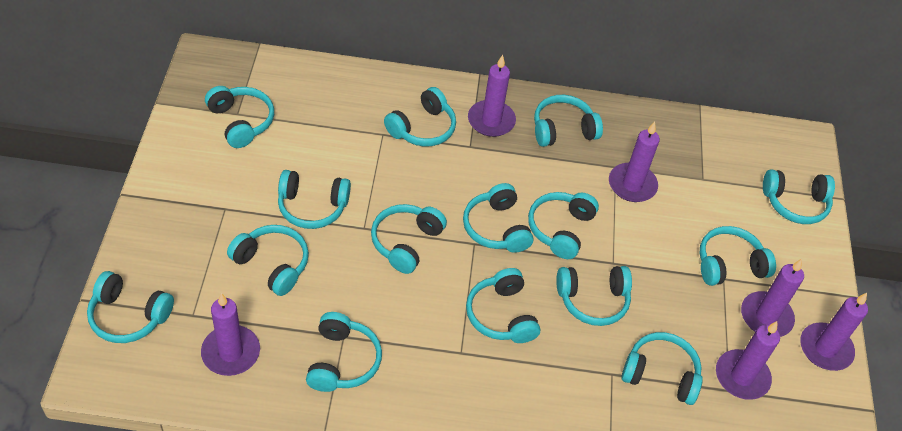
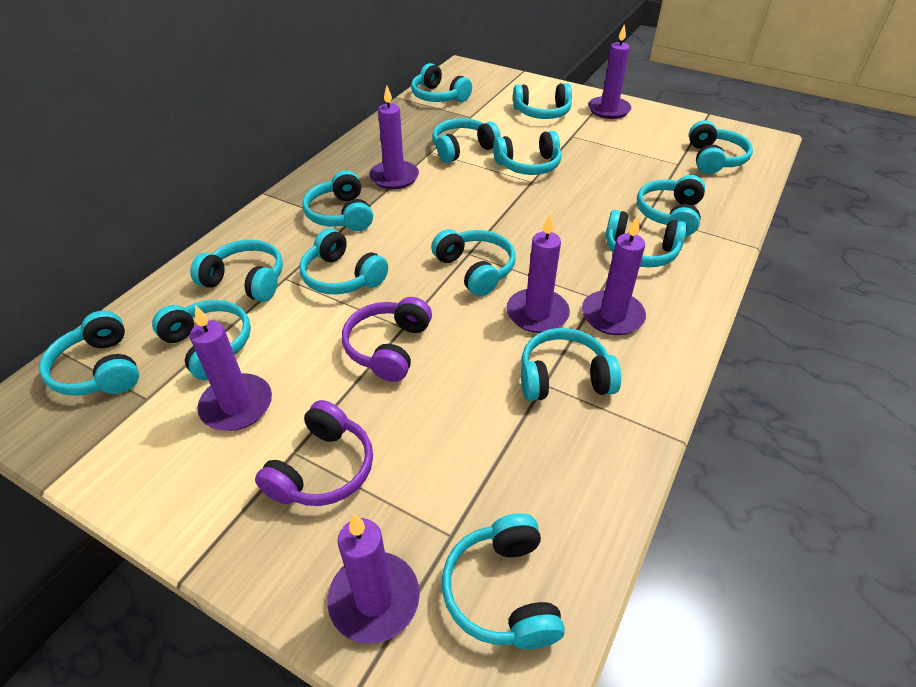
purple headphones: 0 -> 2

